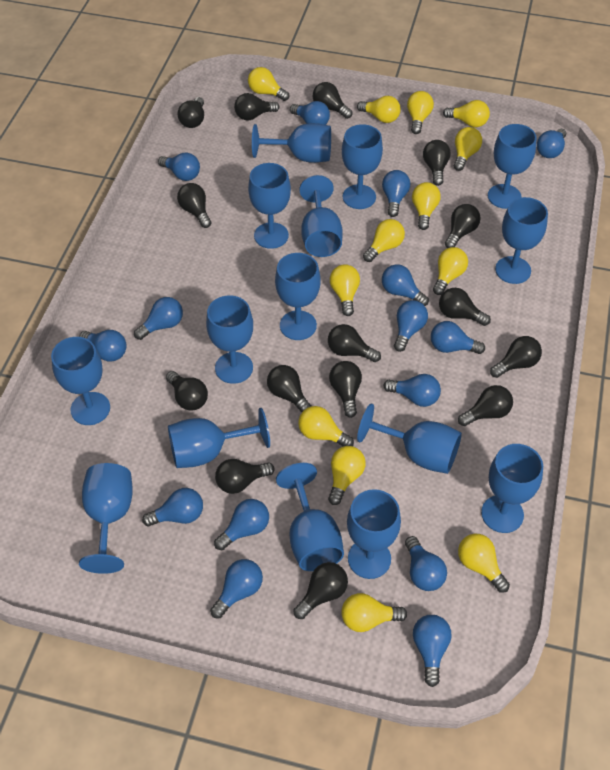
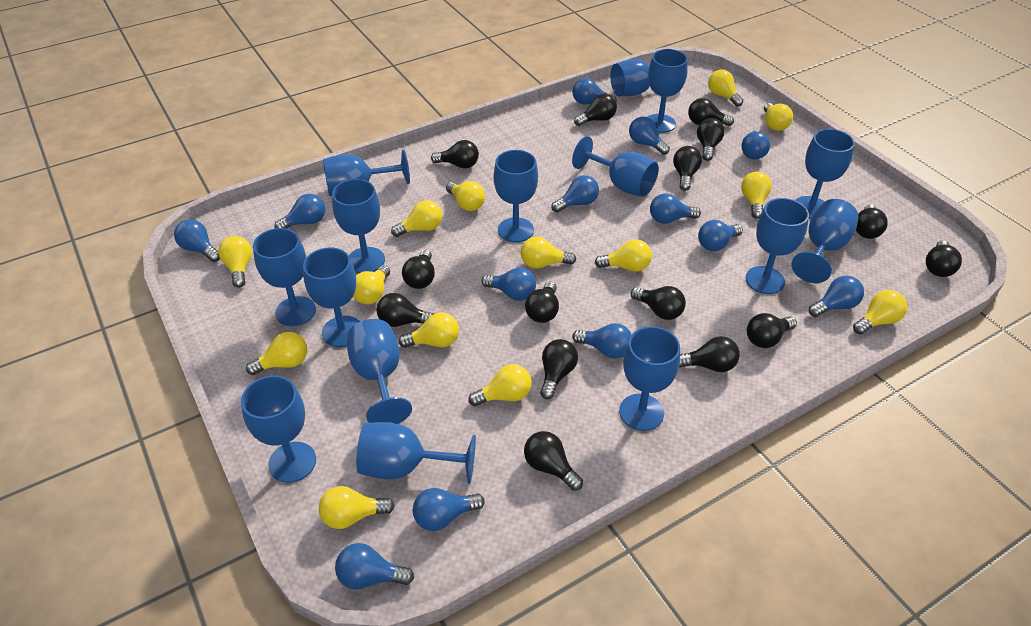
blue light bulb: 15 -> 13
yellow light bulb: 13 -> 14

